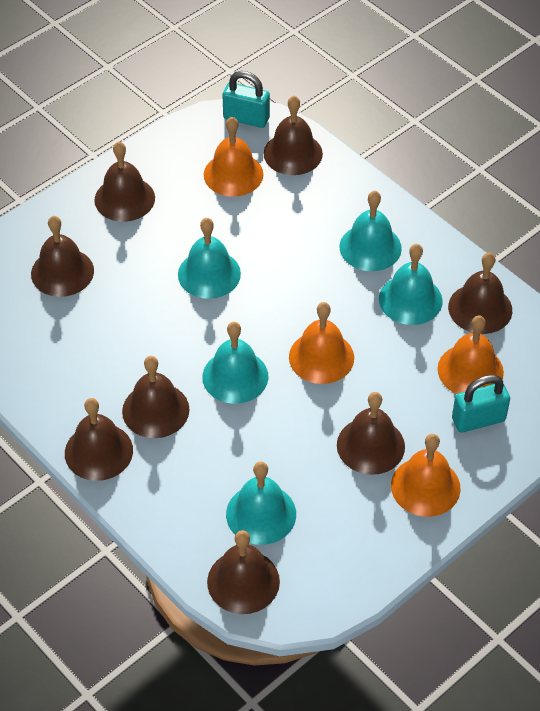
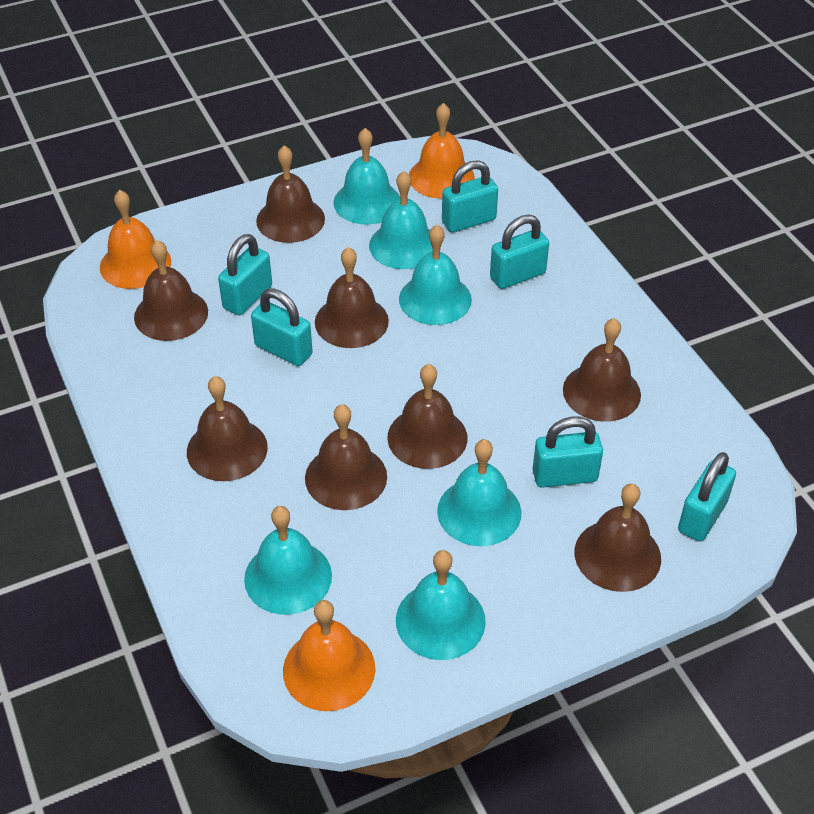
orange bell: 4 -> 3
turquoise bell: 5 -> 6
turquoise padlock: 2 -> 6

